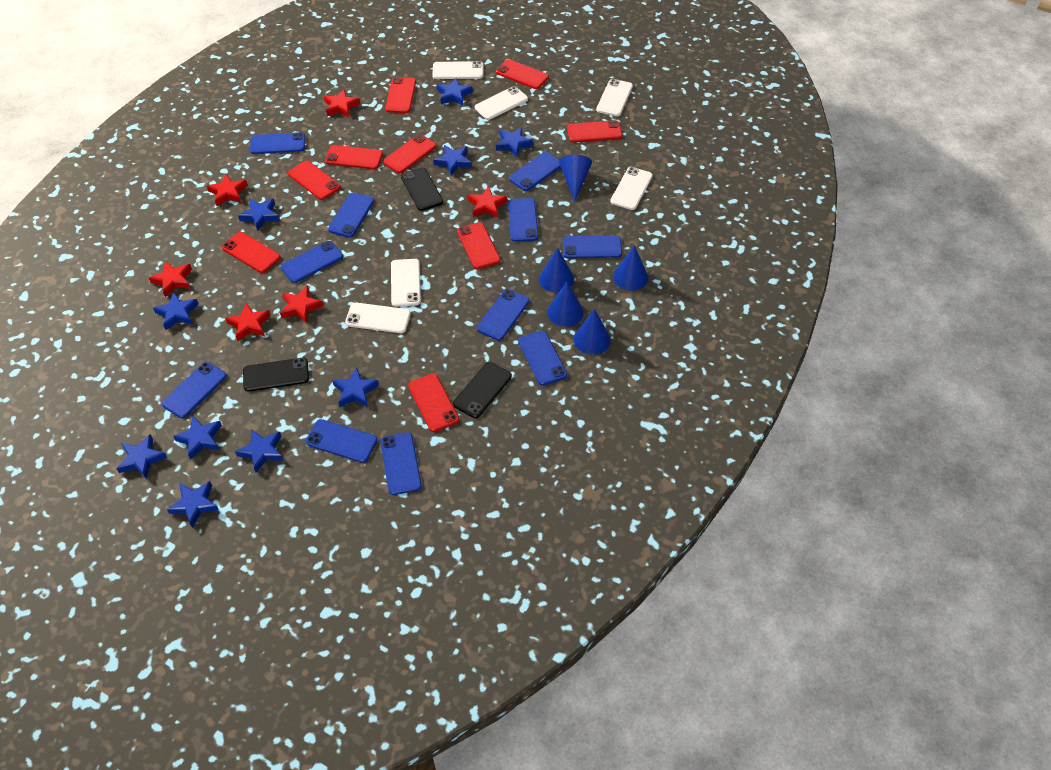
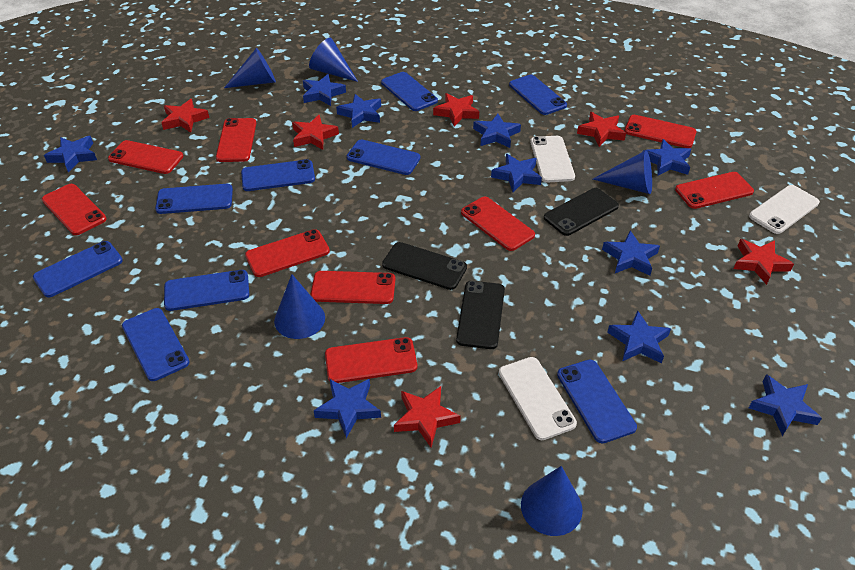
blue phone: 11 -> 9
white phone: 6 -> 3

